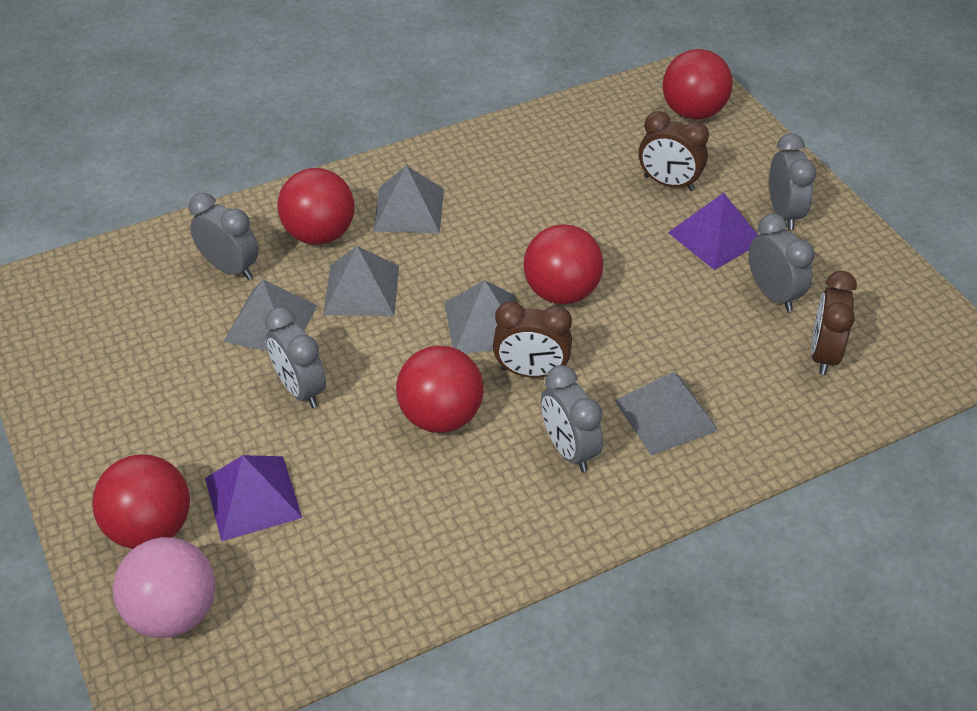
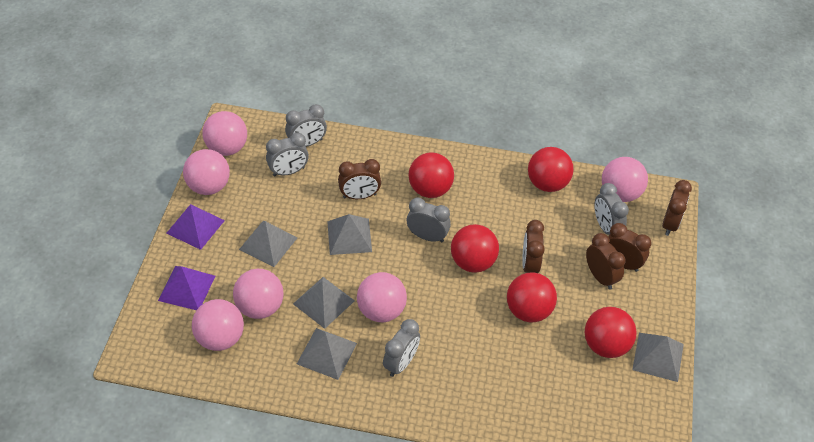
brown clock: 3 -> 5
pink ball: 1 -> 6

